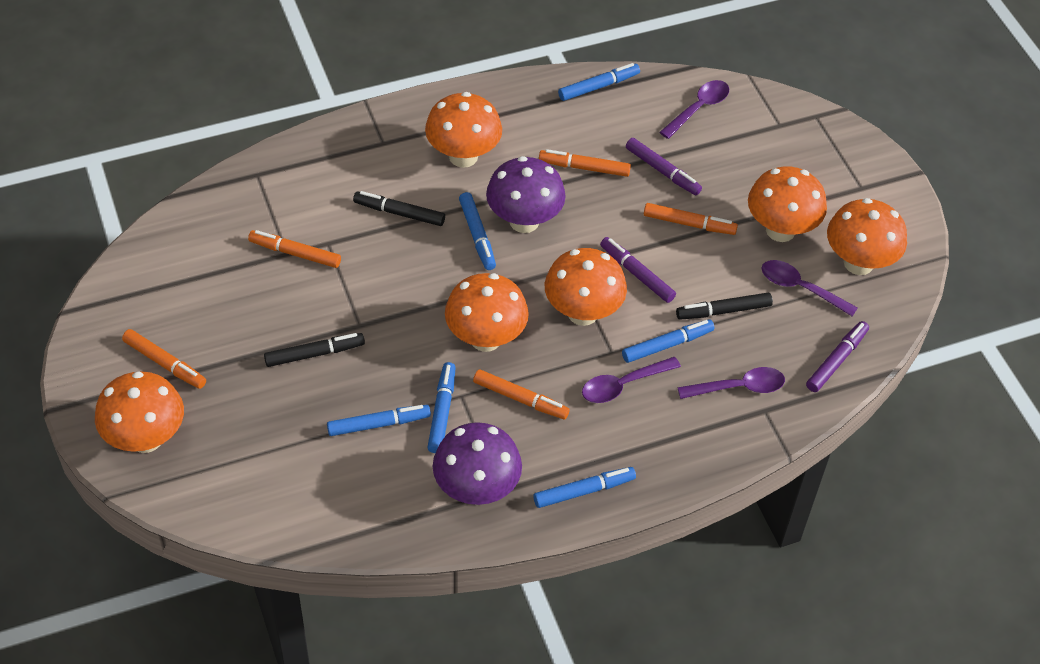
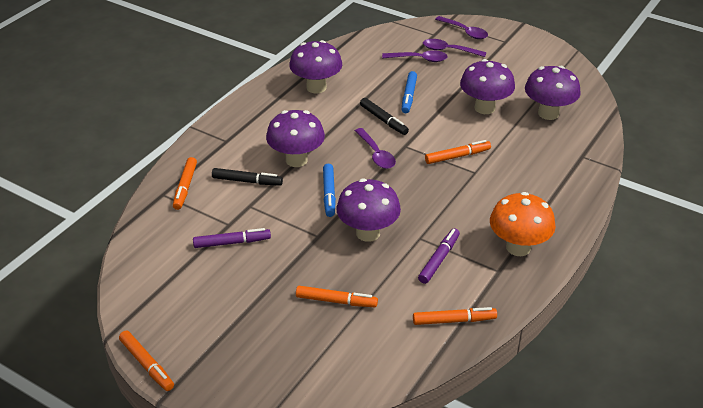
black marker: 3 -> 2
blue marker: 6 -> 2
orange mushroom: 6 -> 1
purple marker: 3 -> 2
purple mushroom: 2 -> 5

